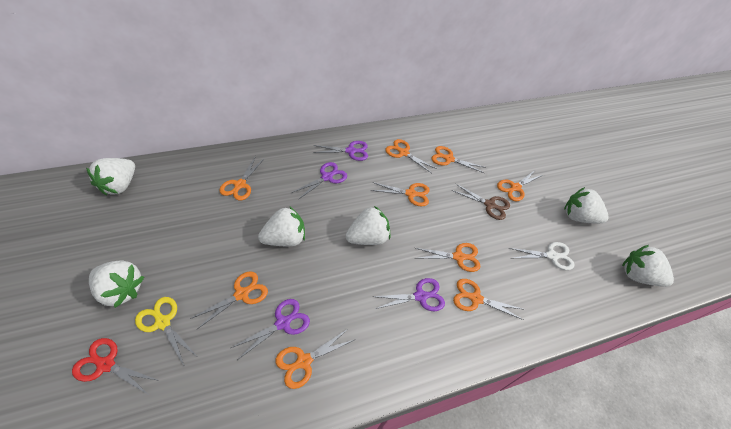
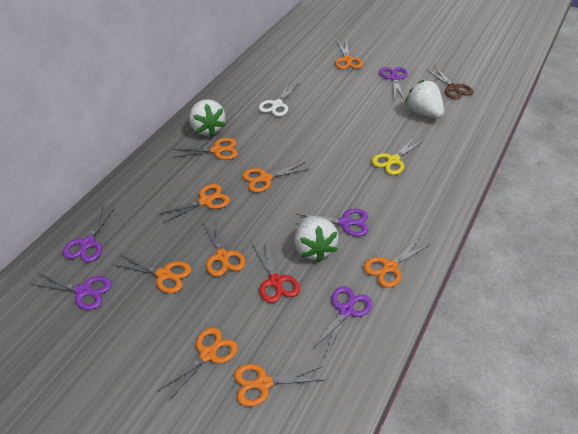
purple scissors: 4 -> 5
white strawberry: 6 -> 3

